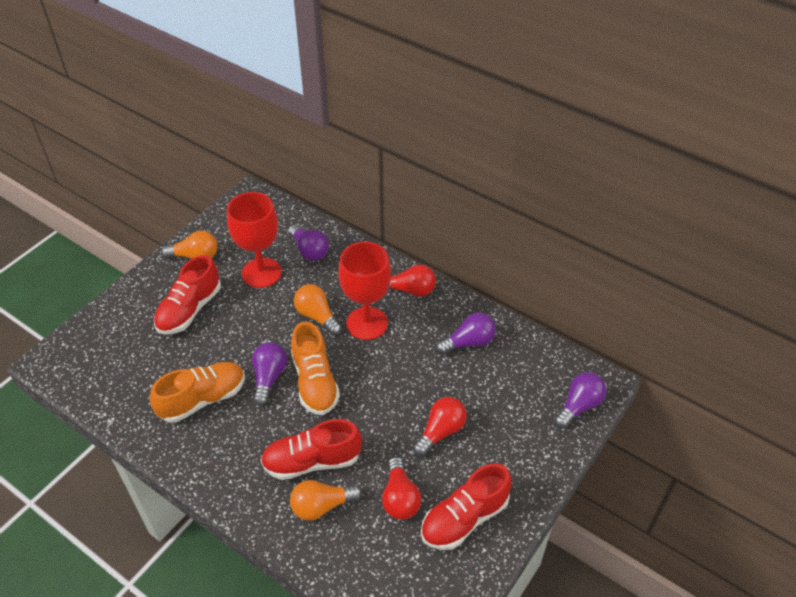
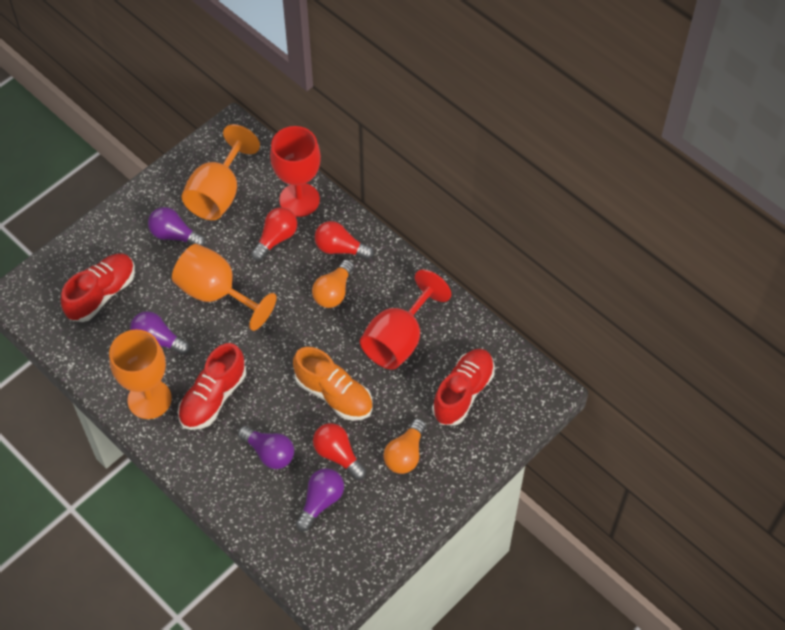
orange goblet: 0 -> 3
orange light bulb: 3 -> 2
orange shoe: 2 -> 1

